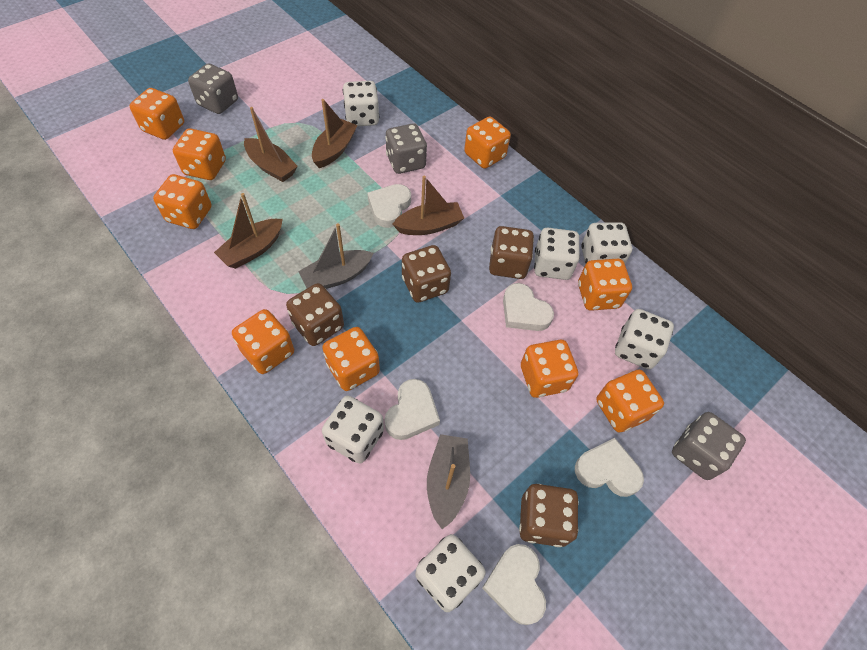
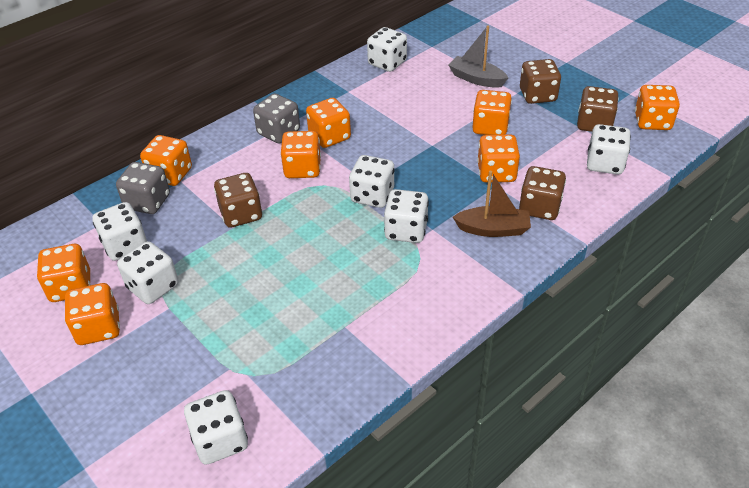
brown boat: 4 -> 1
grey boat: 2 -> 1
grey dice: 3 -> 2
orange dice: 9 -> 8
white dice: 6 -> 7
white heart: 5 -> 0

